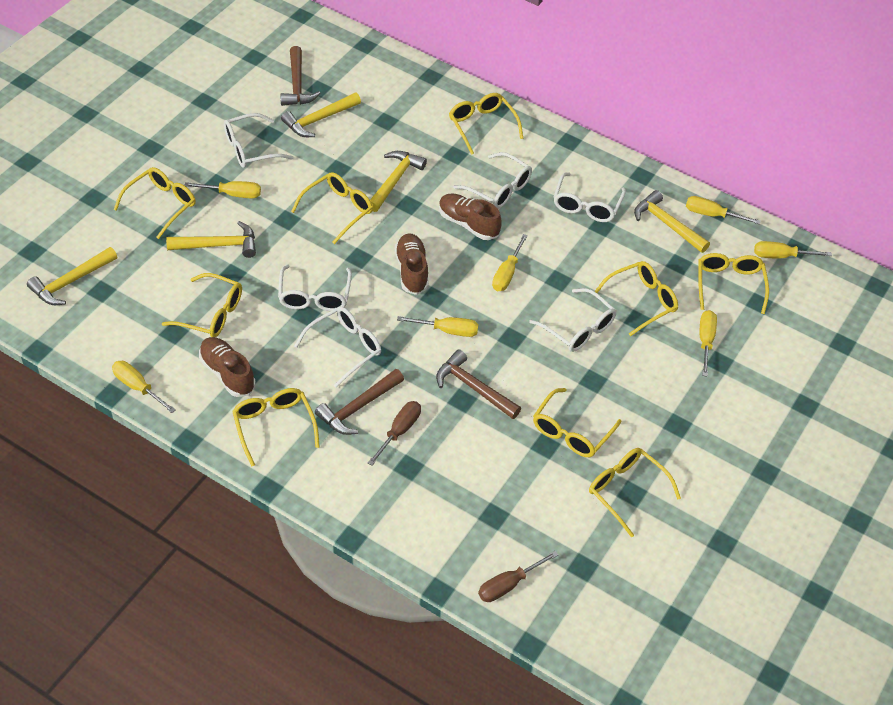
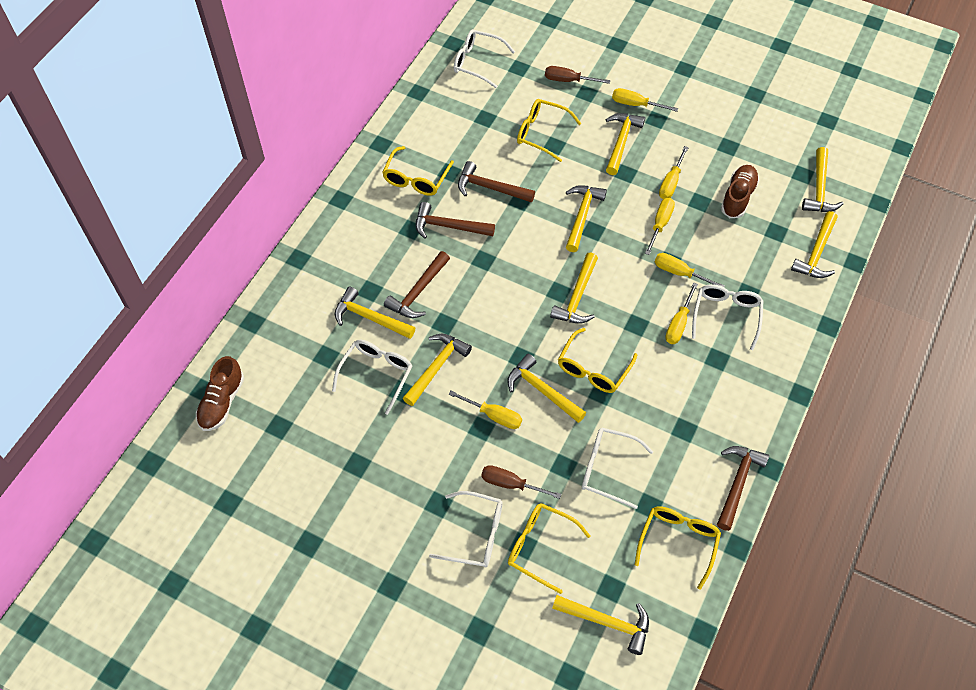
brown hammer: 3 -> 4
brown shoe: 3 -> 2
white glasses: 6 -> 5
yellow glasses: 9 -> 5
yellow hammer: 5 -> 9
yellow screwdriver: 7 -> 6

